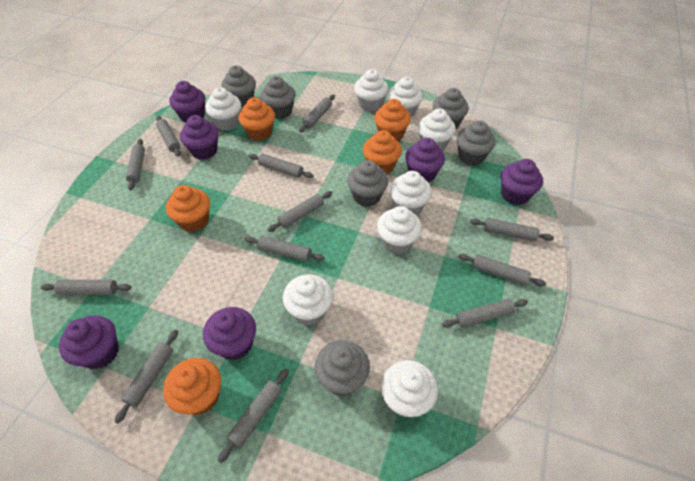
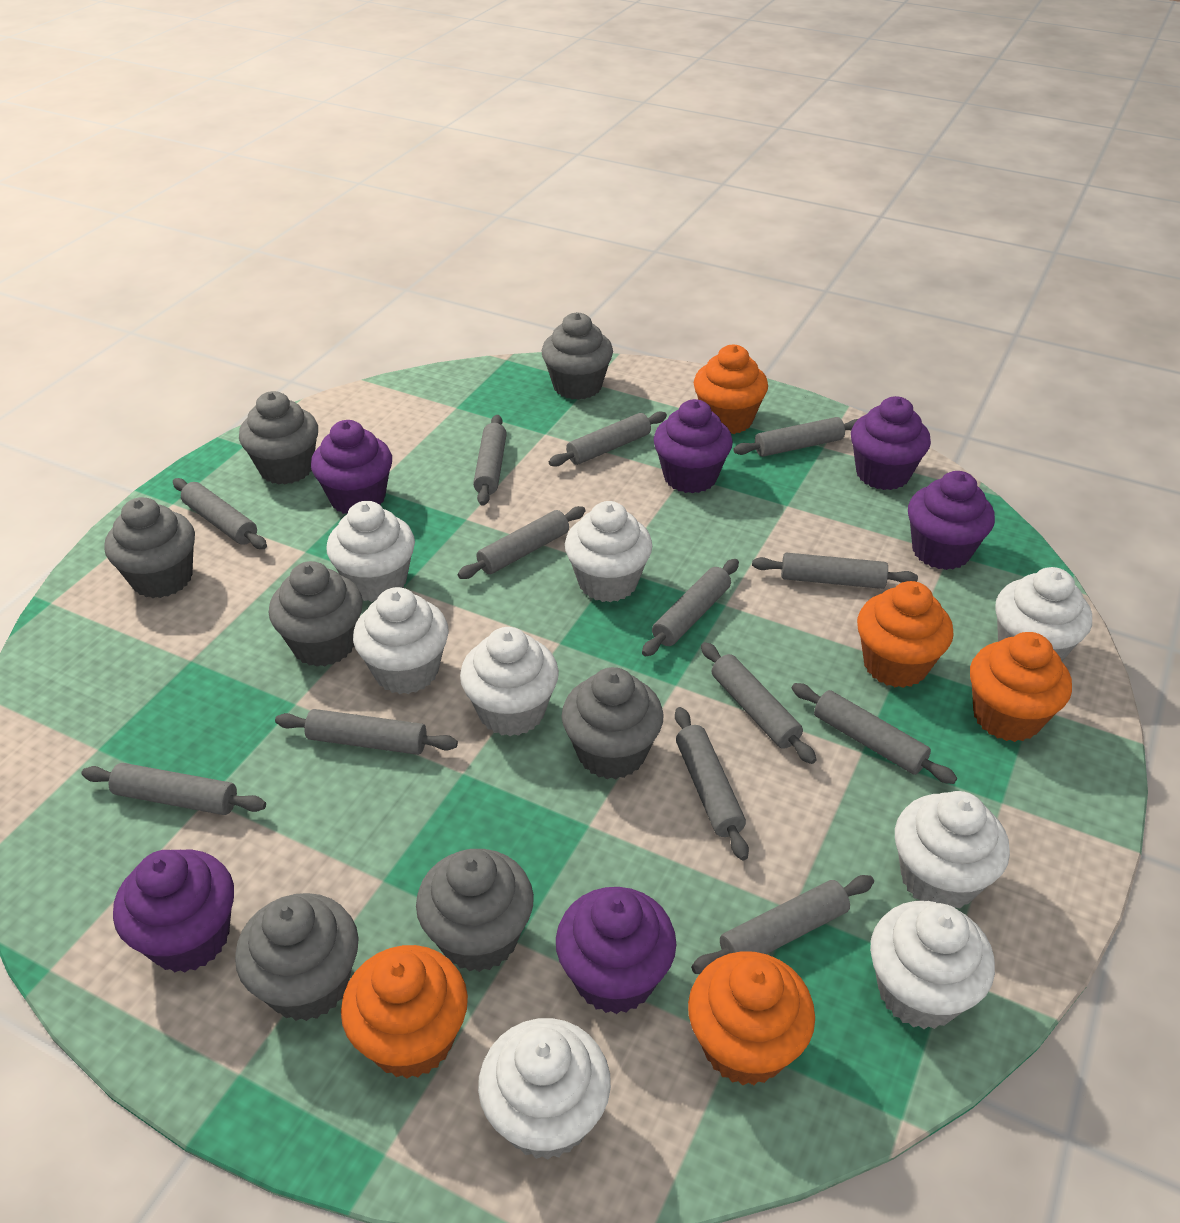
grey cupcake: 6 -> 7
grey rolling pin: 12 -> 13

